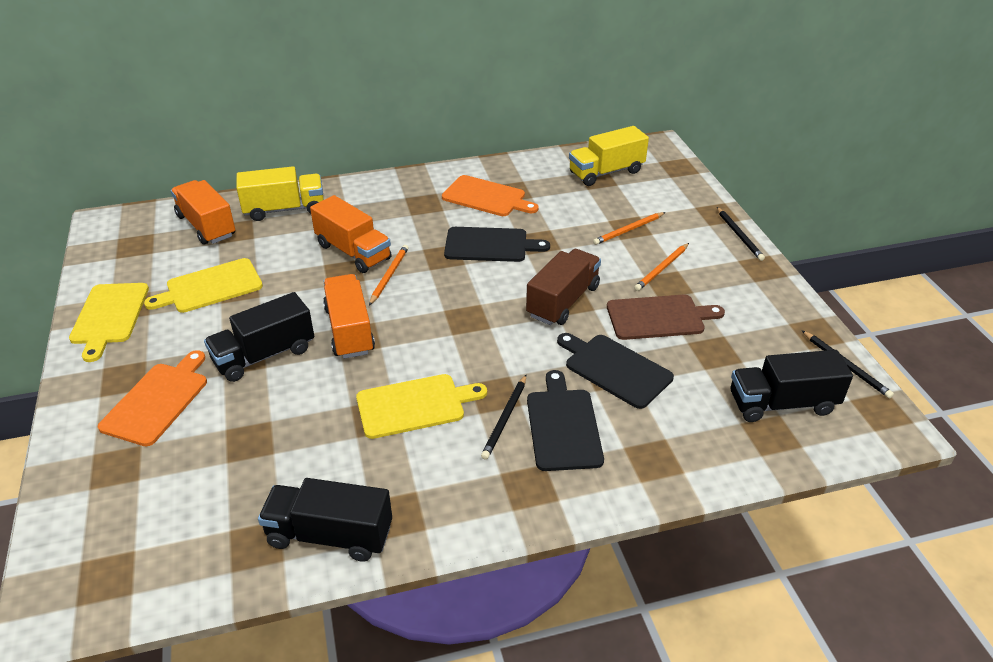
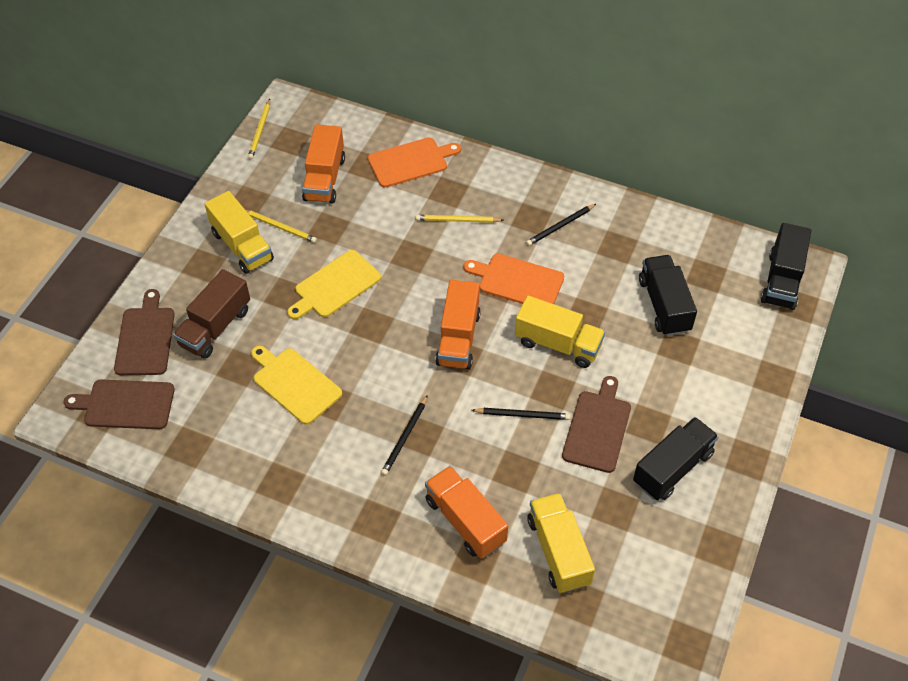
black cutting board: 3 -> 0
brown cutting board: 1 -> 3
orange pencil: 3 -> 0
yellow cutting board: 3 -> 2
yellow pencil: 0 -> 3
yellow truck: 2 -> 3

